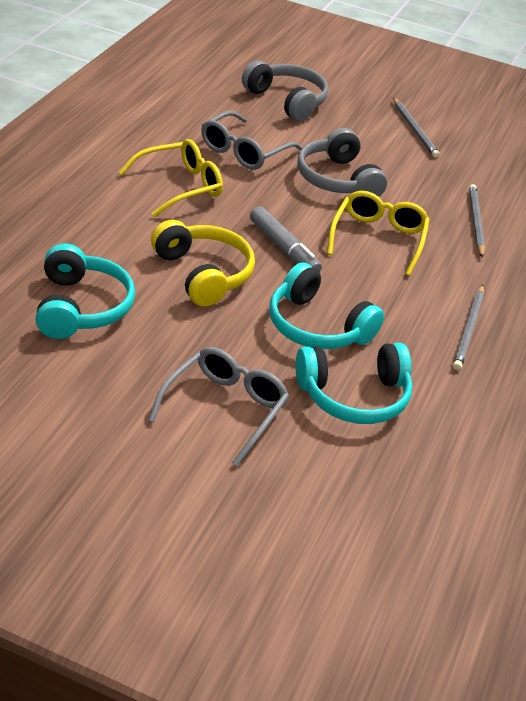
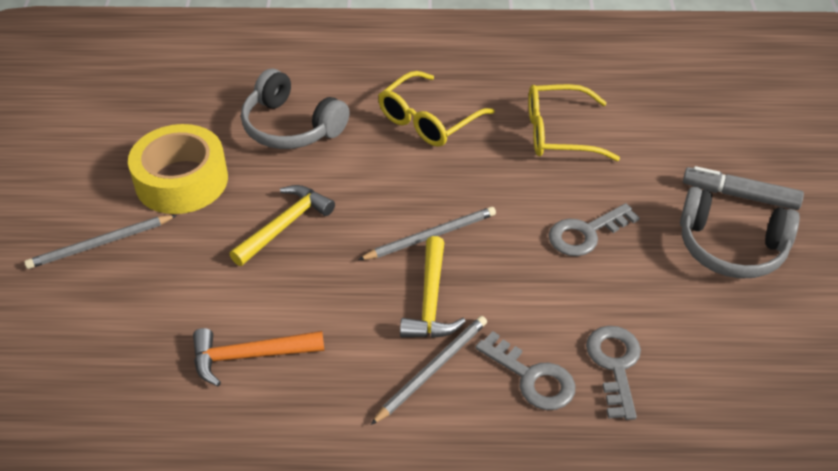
grey glasses: 2 -> 0
grey key: 0 -> 3
orange hammer: 0 -> 1
turquoise headphones: 3 -> 0
yellow hammer: 0 -> 2
yellow headphones: 1 -> 0
yellow tape: 0 -> 1

